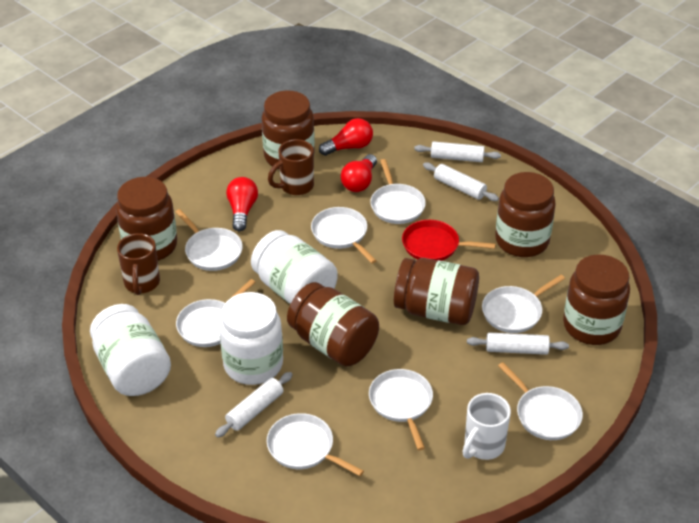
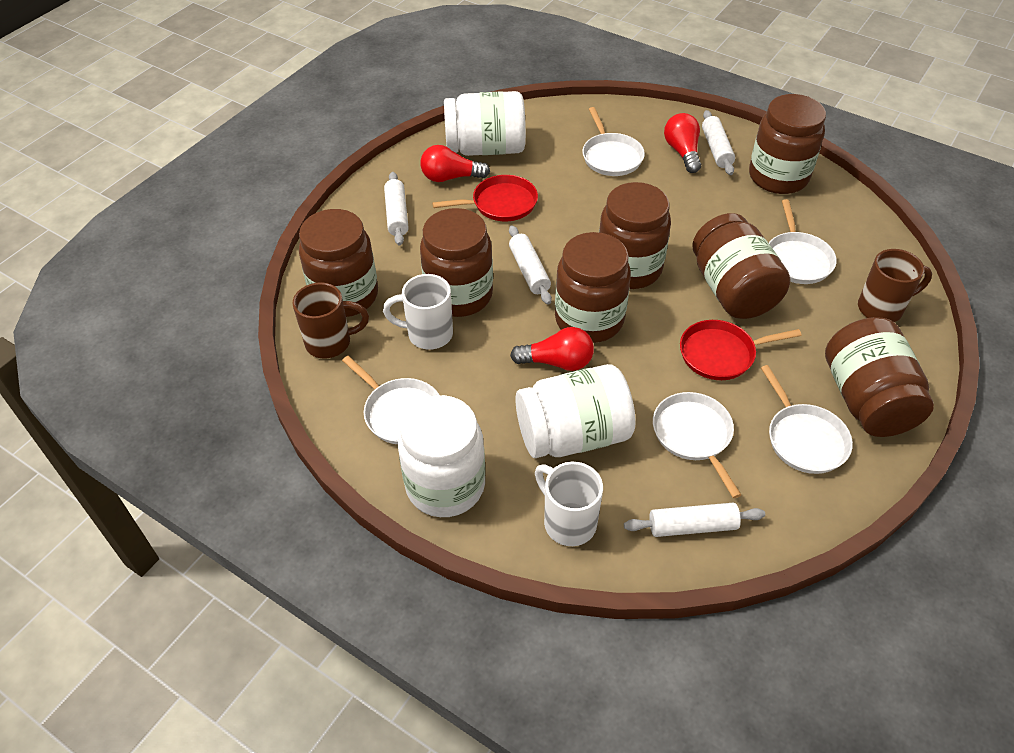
brown jar: 6 -> 7
red pan: 1 -> 2
white mug: 1 -> 2
white pan: 8 -> 5

